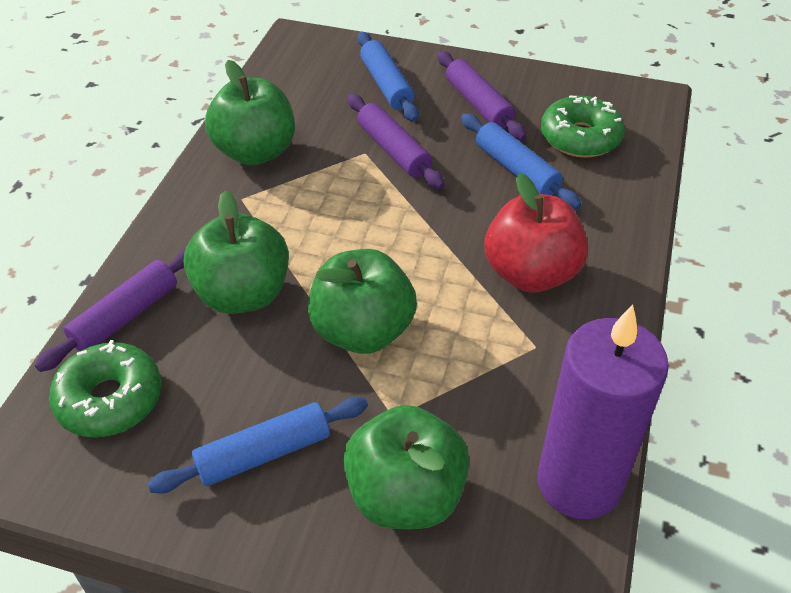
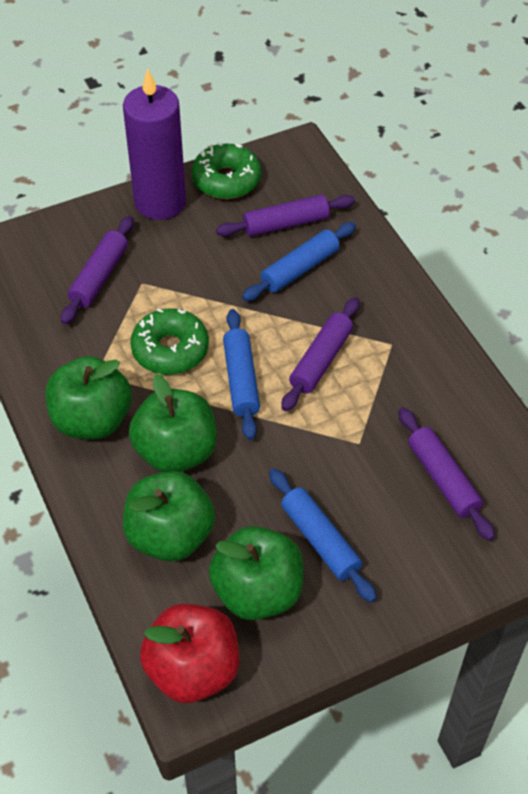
purple rolling pin: 3 -> 4

